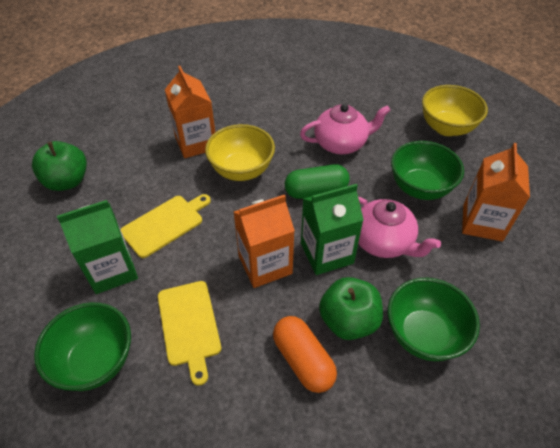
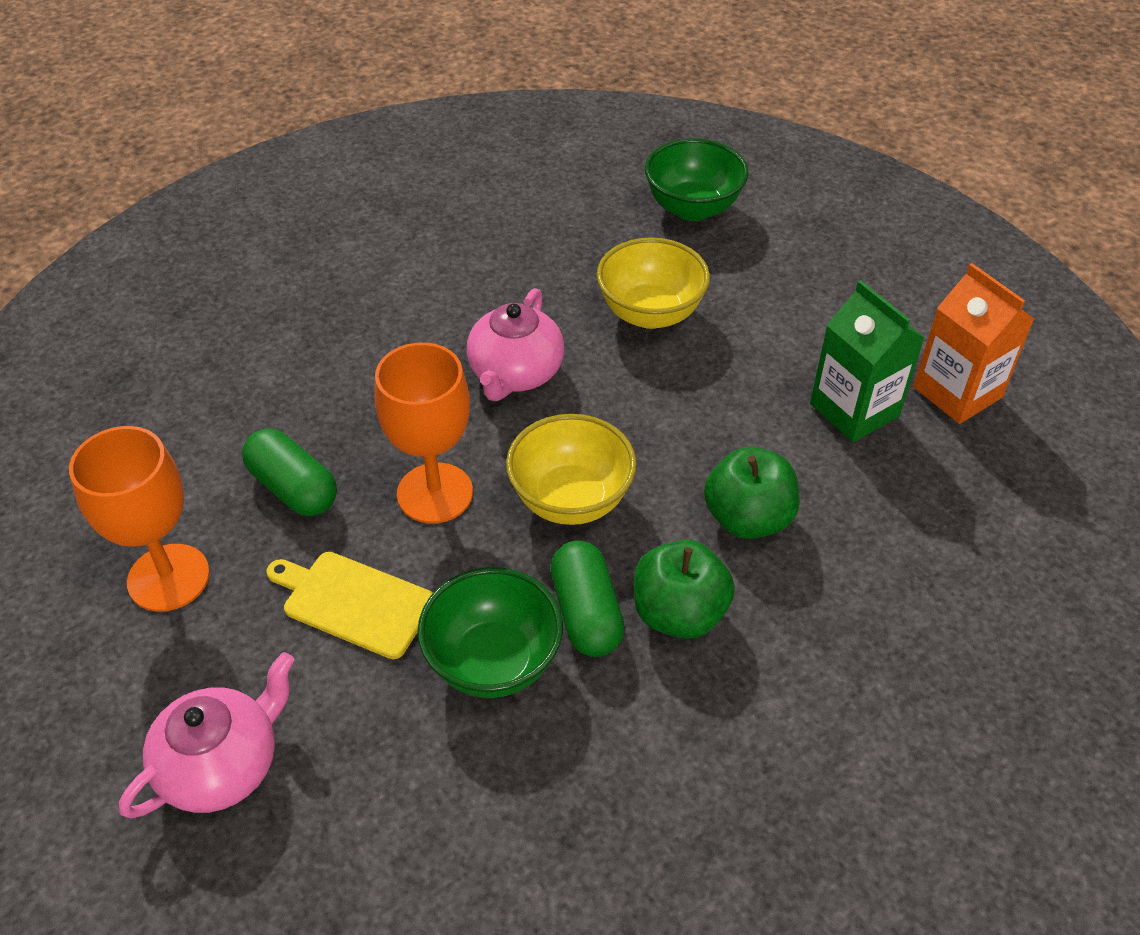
green bowl: 3 -> 2
green capsule: 1 -> 2
green carton: 2 -> 1
orange capsule: 1 -> 0
orange carton: 3 -> 1
orange goblet: 0 -> 2
yellow cutting board: 2 -> 1

